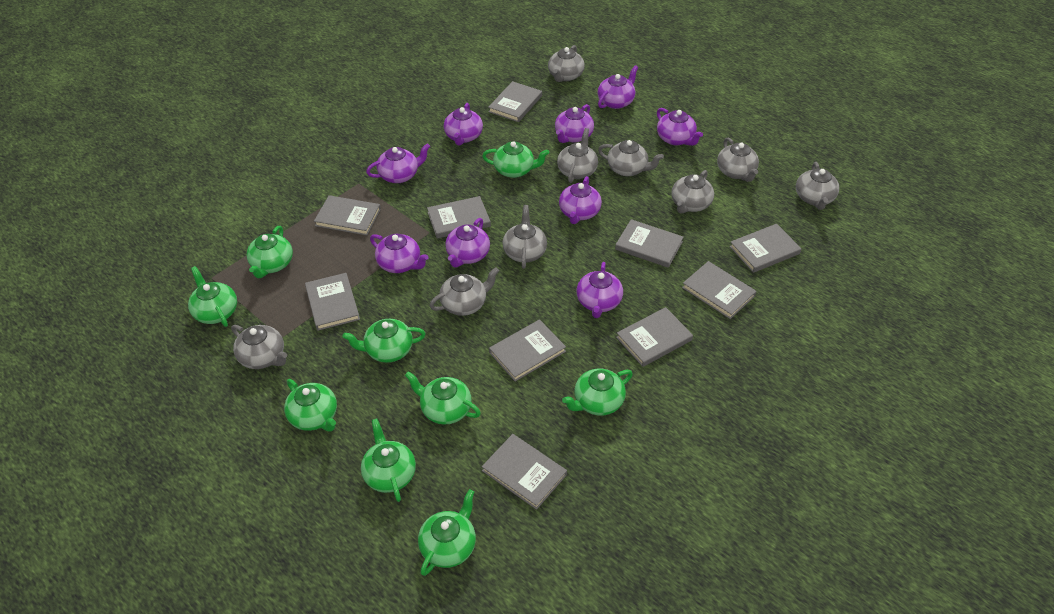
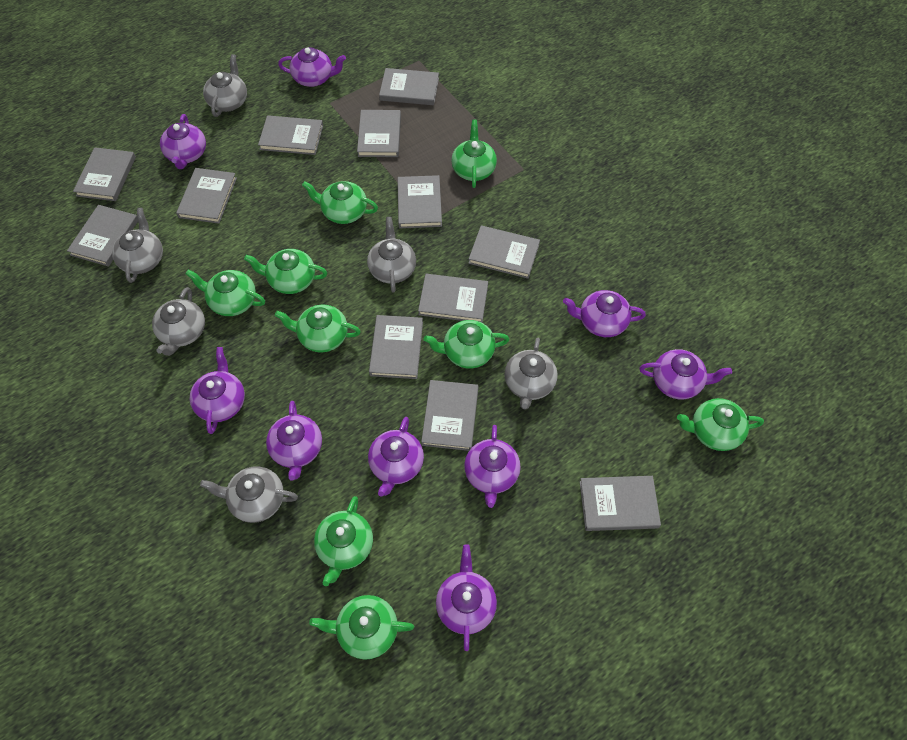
grey book: 10 -> 12
grey teapot: 9 -> 6

